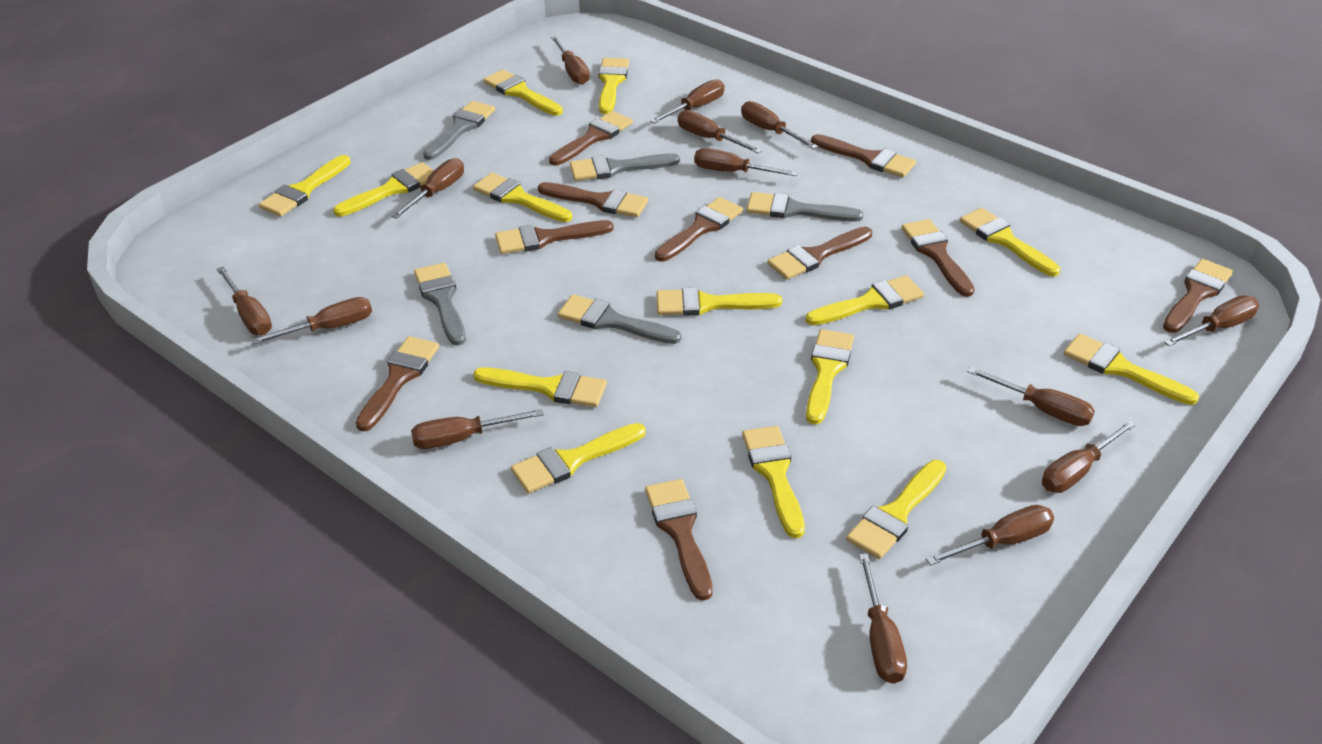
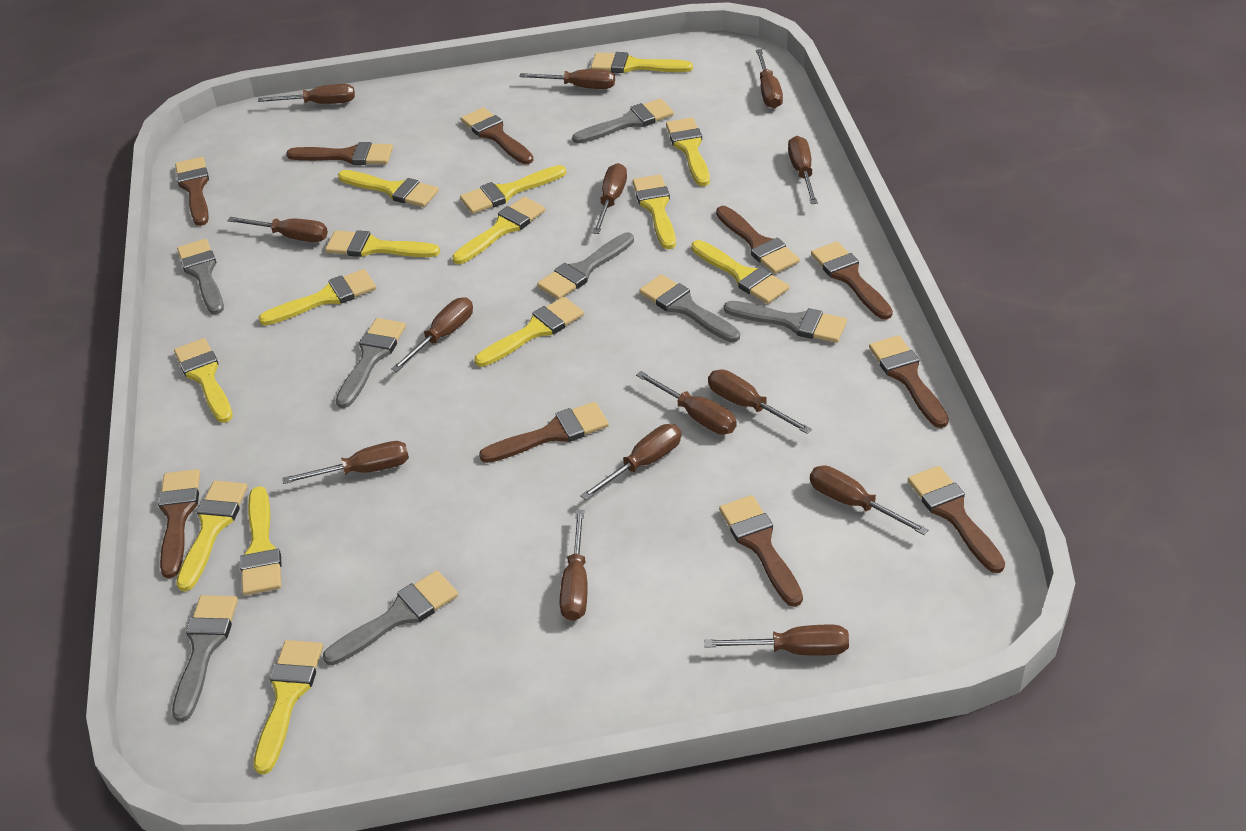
grey brush: 5 -> 8

